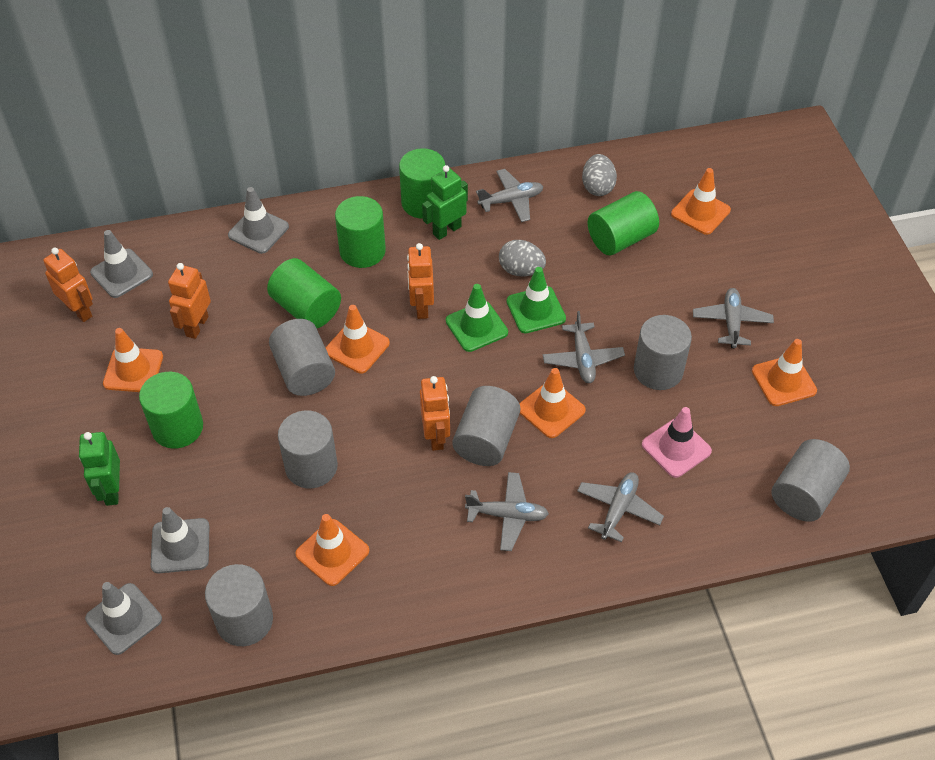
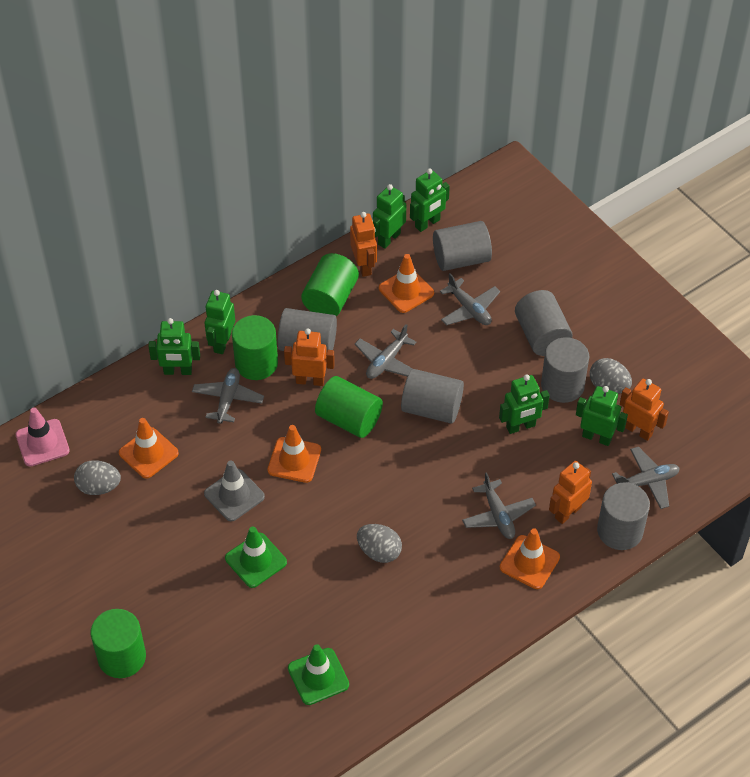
green cylinder: 5 -> 4
green robot: 2 -> 6
grey egg: 2 -> 3
grey traffic cone: 4 -> 1
orange traffic cone: 6 -> 4

